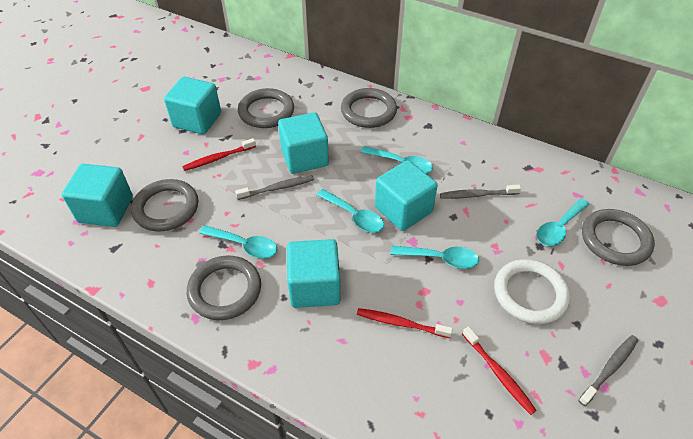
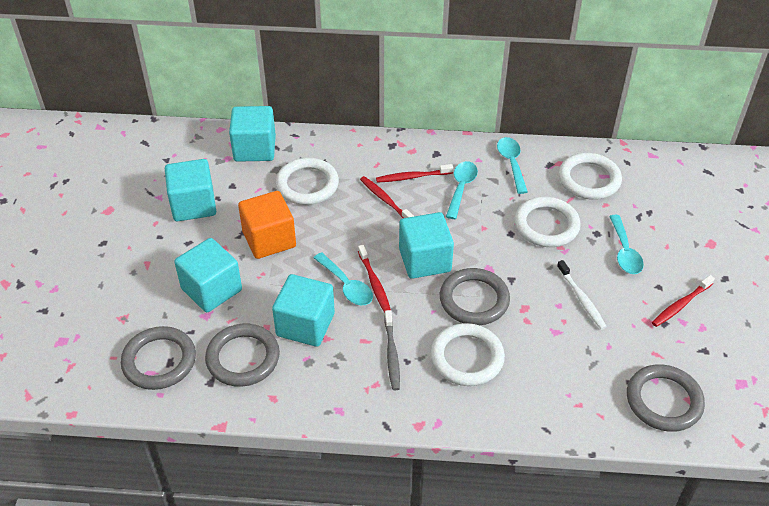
grey ring: 5 -> 4
grey toothbrush: 3 -> 1
orange cube: 0 -> 1
red toothbrush: 3 -> 4
turquoise spoon: 5 -> 4
white ring: 1 -> 4
white toothbrush: 0 -> 1

